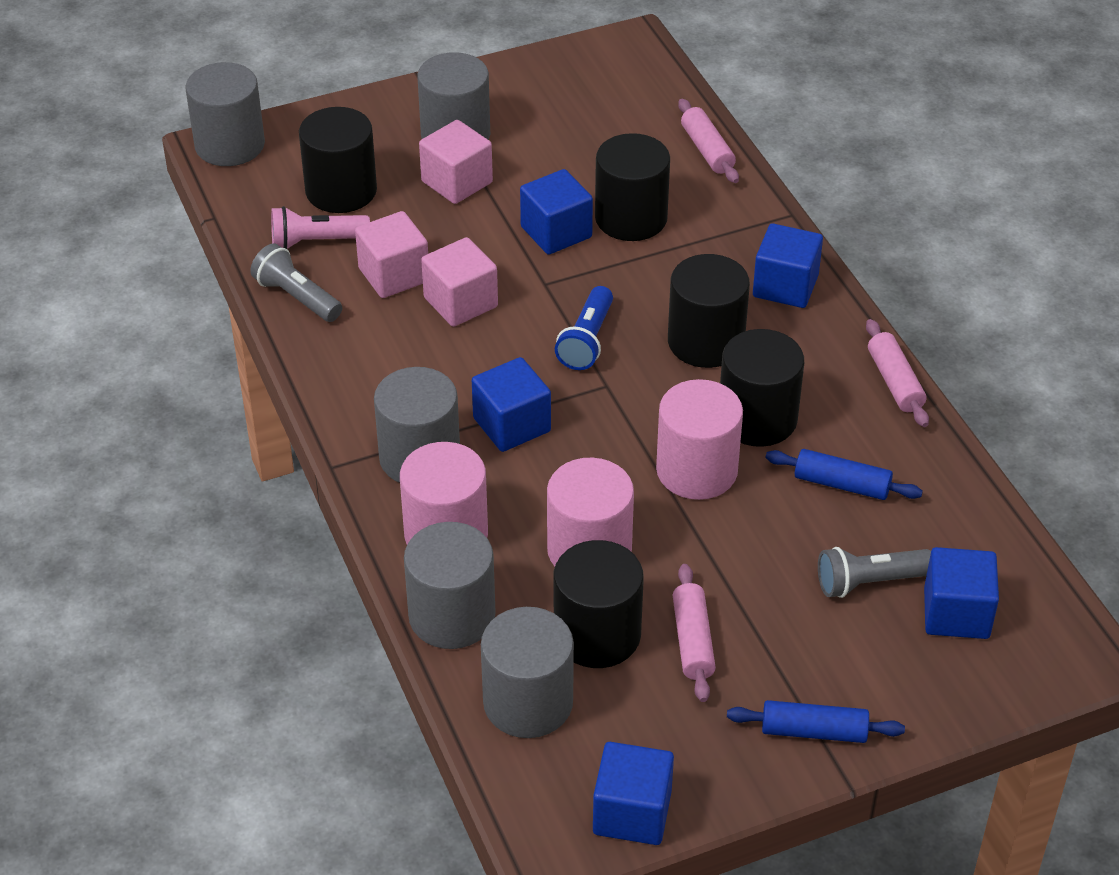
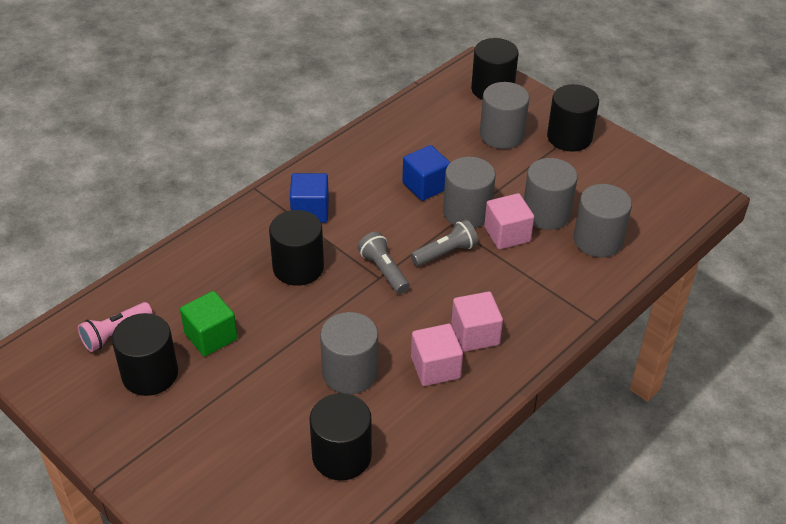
blue cube: 5 -> 2
blue flashlight: 1 -> 0
blue rolling pin: 2 -> 0
green cube: 0 -> 1
pink cylinder: 3 -> 0
pink rolling pin: 3 -> 0

